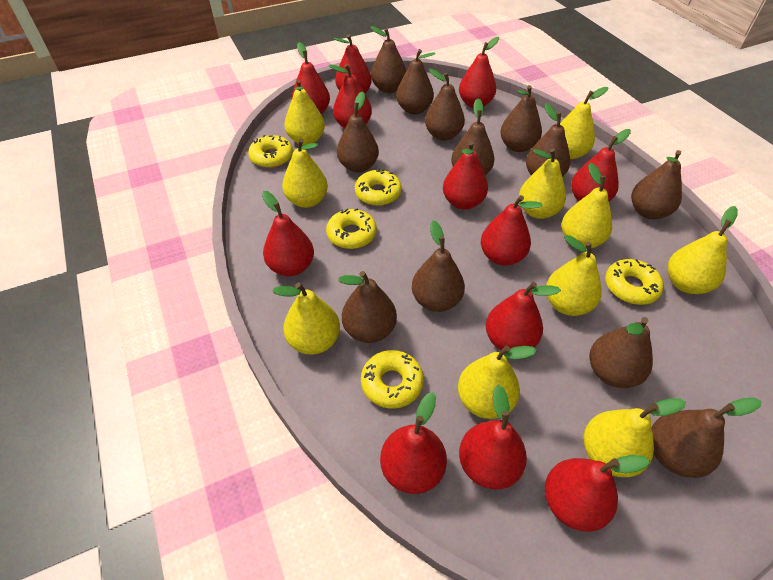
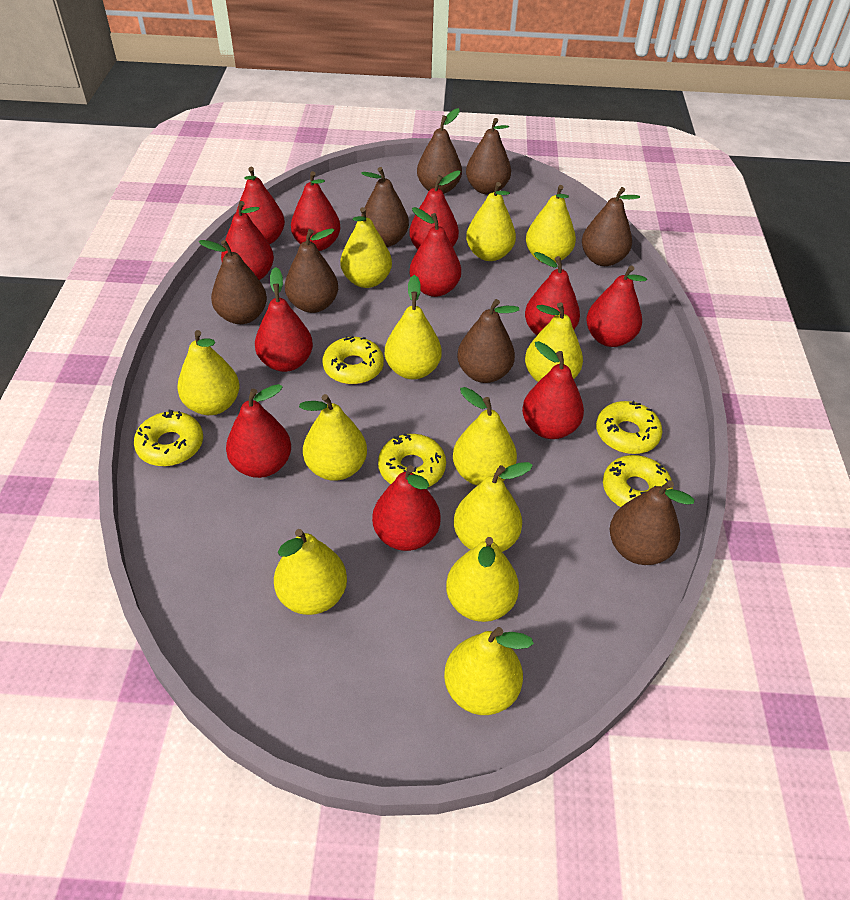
brown pear: 12 -> 8
red pear: 12 -> 11
yellow pear: 10 -> 12

